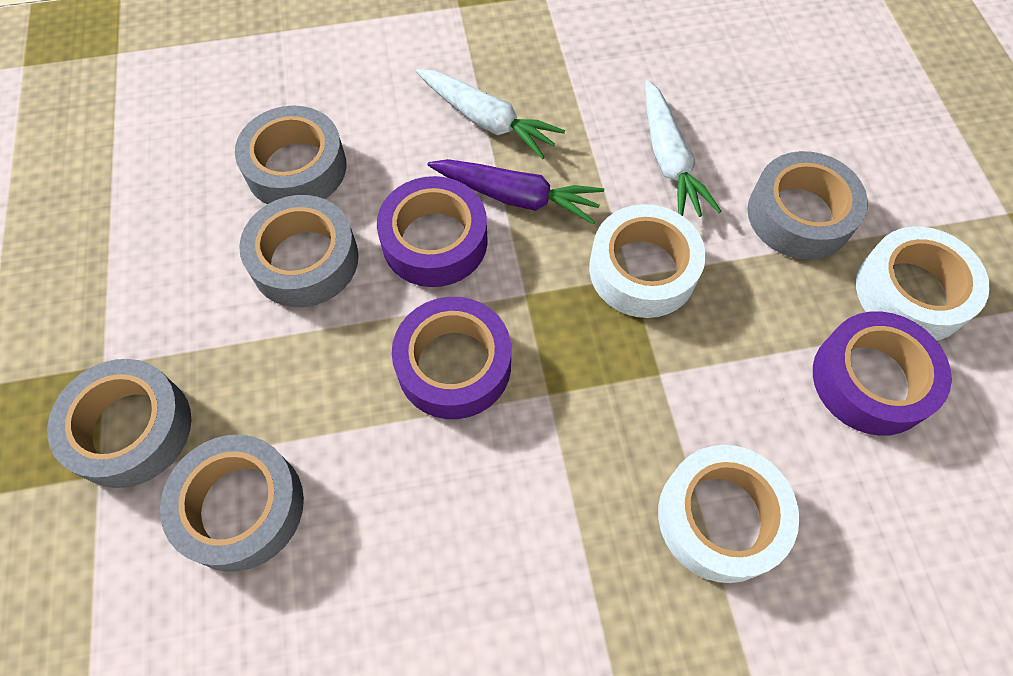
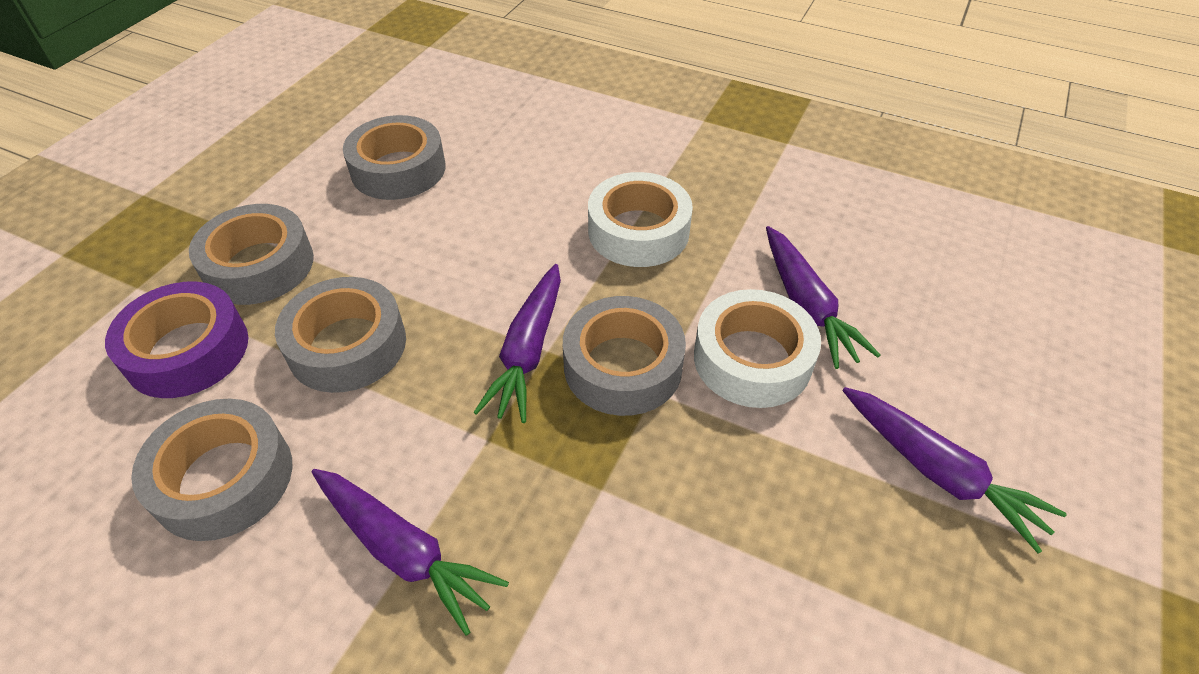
purple carrot: 1 -> 4
purple tape: 3 -> 1
white carrot: 2 -> 0
white tape: 3 -> 2

